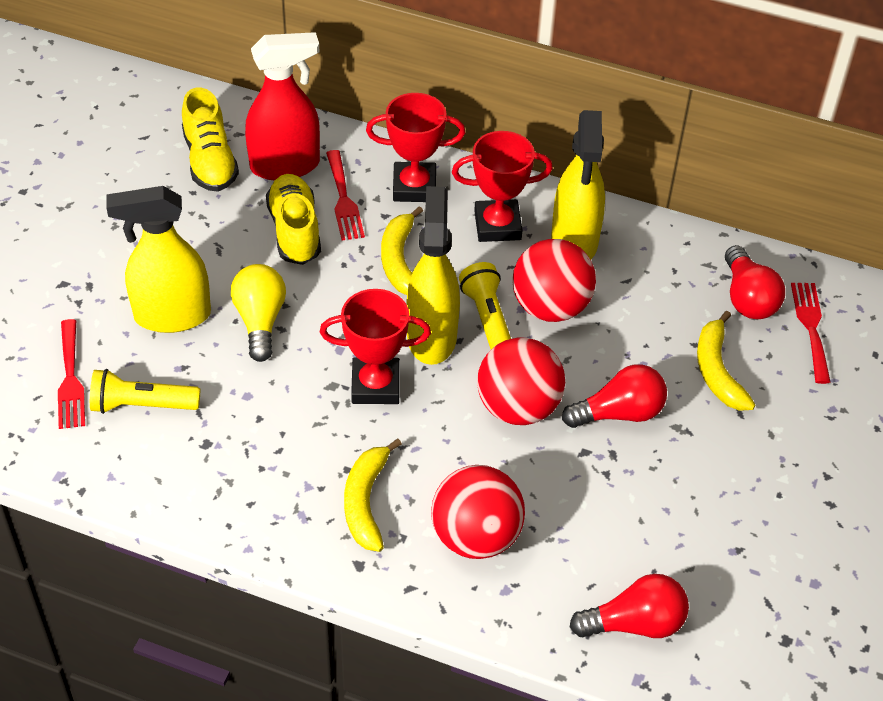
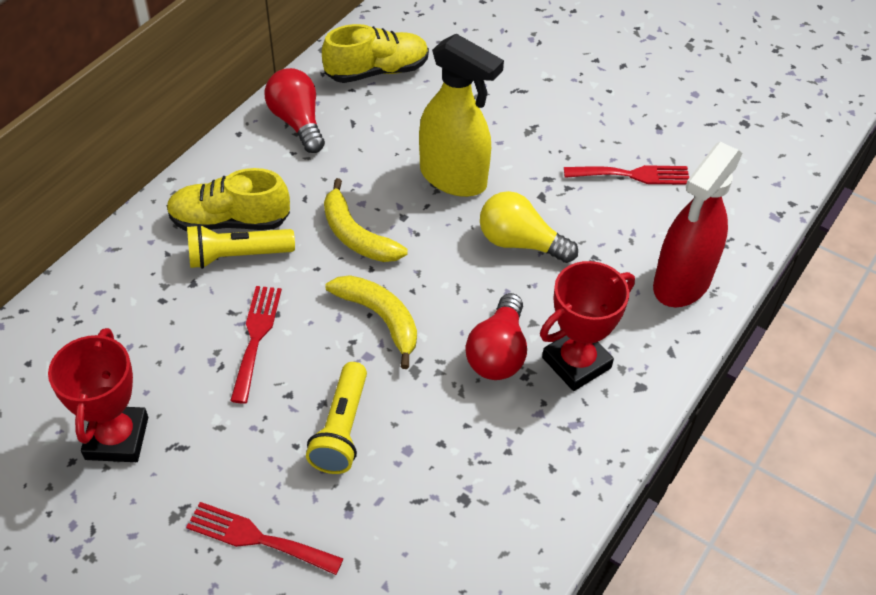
red ball: 3 -> 0
red light bulb: 3 -> 2
red trophy: 3 -> 2
yellow banana: 3 -> 2
yellow spray bottle: 3 -> 1

